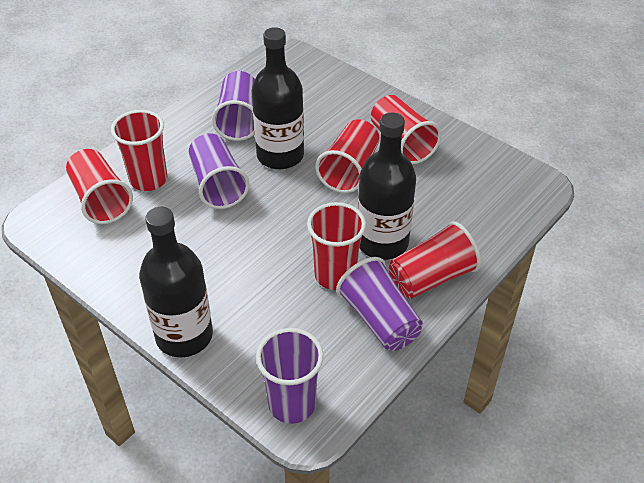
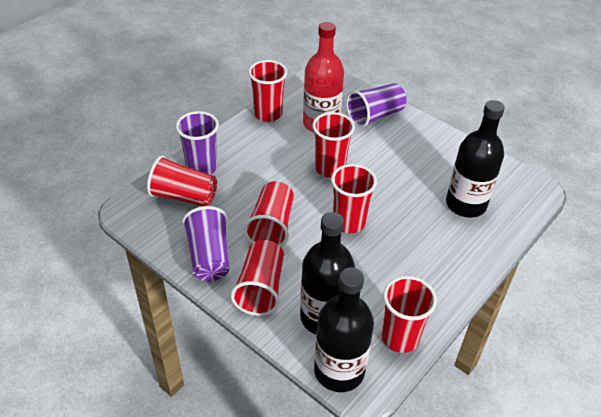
purple cup: 4 -> 3
red bottle: 0 -> 1
red cup: 6 -> 7

